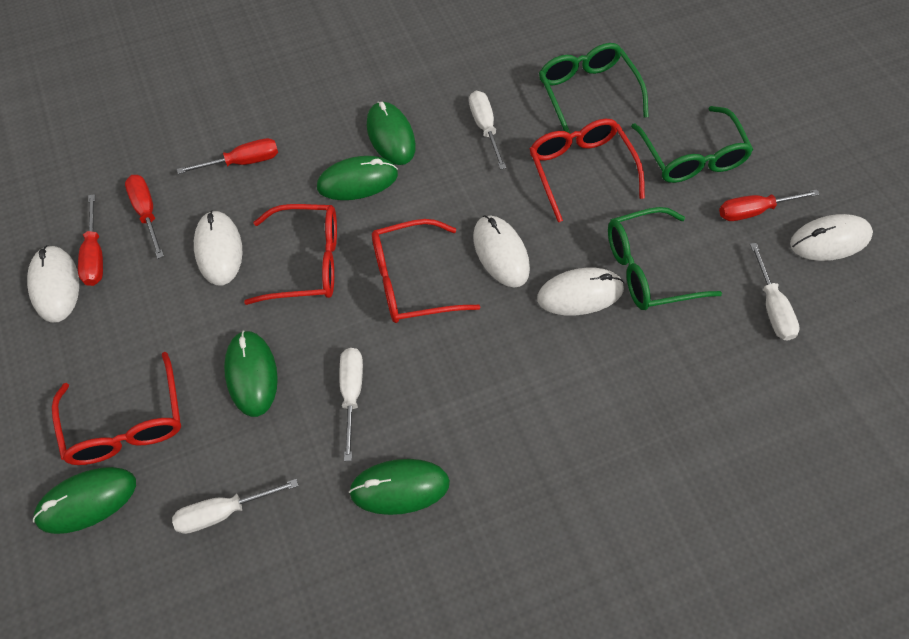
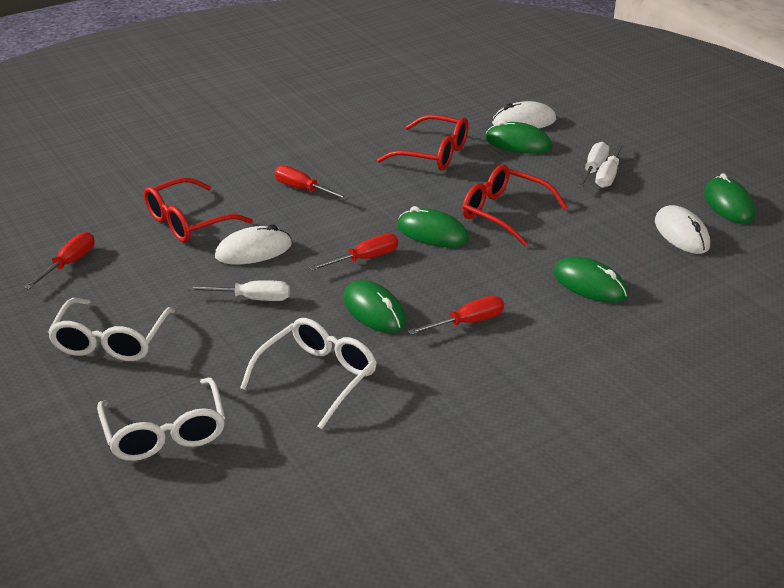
green glasses: 3 -> 0
red glasses: 4 -> 3
white glasses: 0 -> 3
white mouse: 5 -> 3
white screwdriver: 4 -> 3

